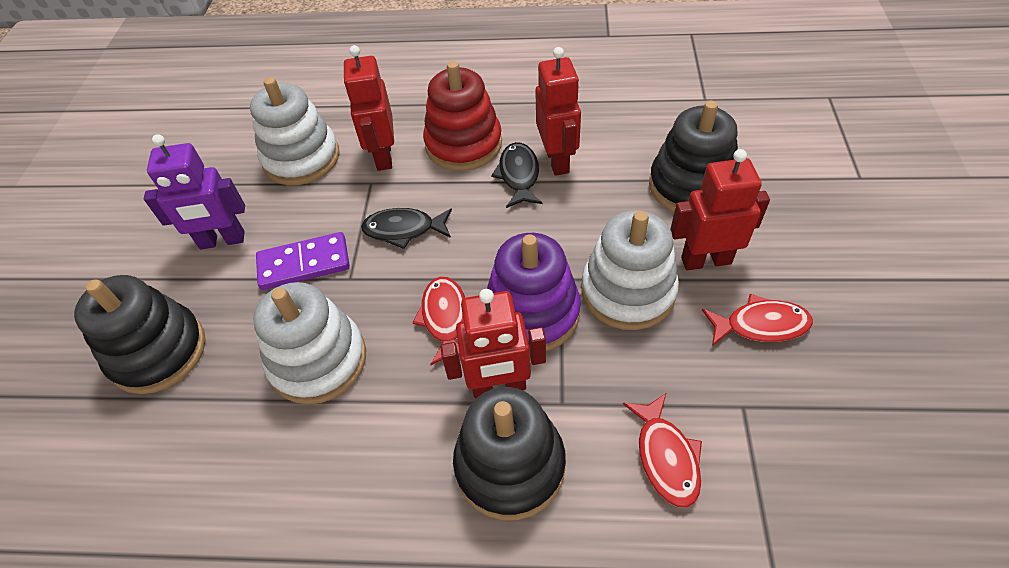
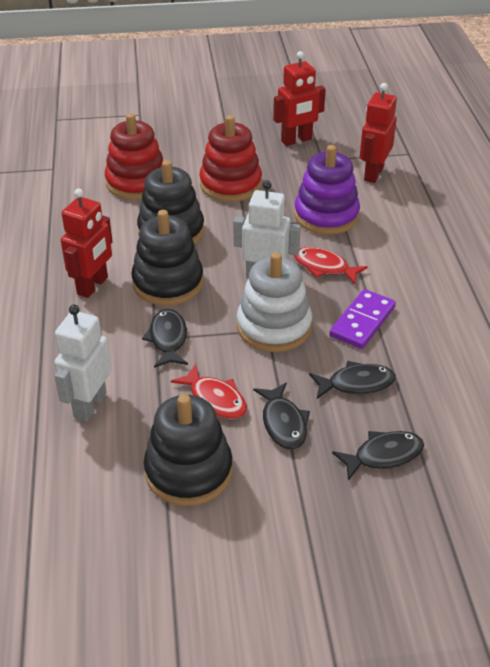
black fish: 2 -> 4
purple robot: 1 -> 0
red fish: 3 -> 2
red robot: 4 -> 3
red stacking toy: 1 -> 2
white robot: 0 -> 2
white stacking toy: 3 -> 1

